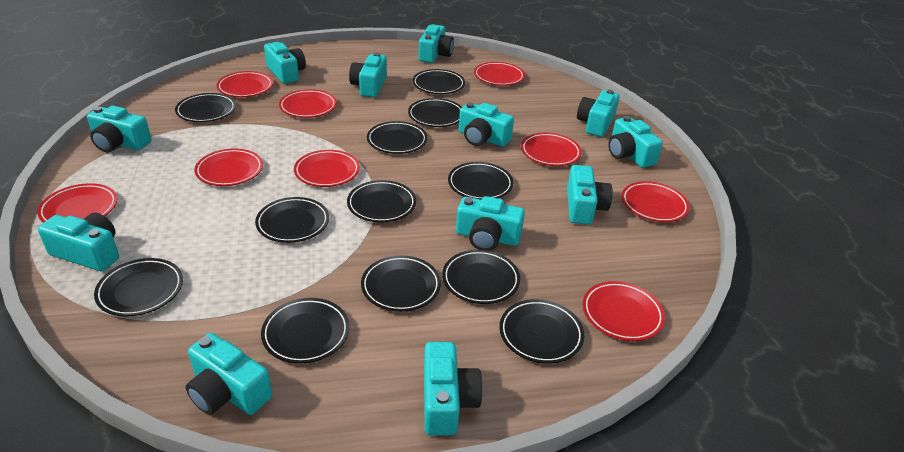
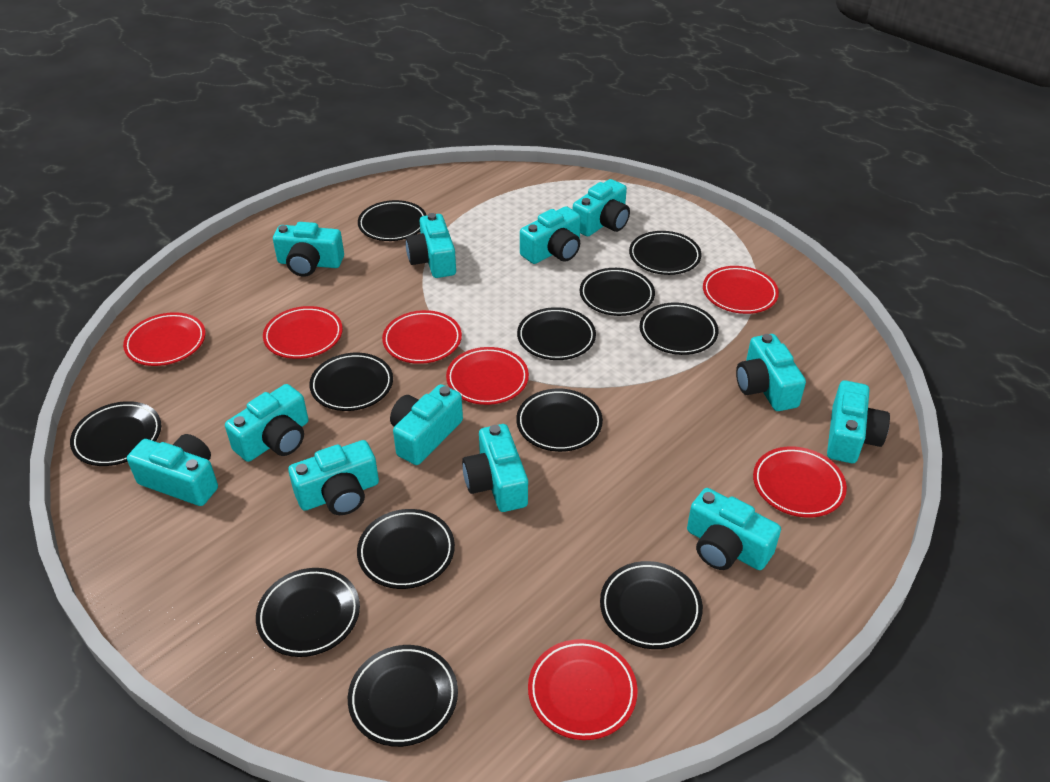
red plate: 9 -> 7

